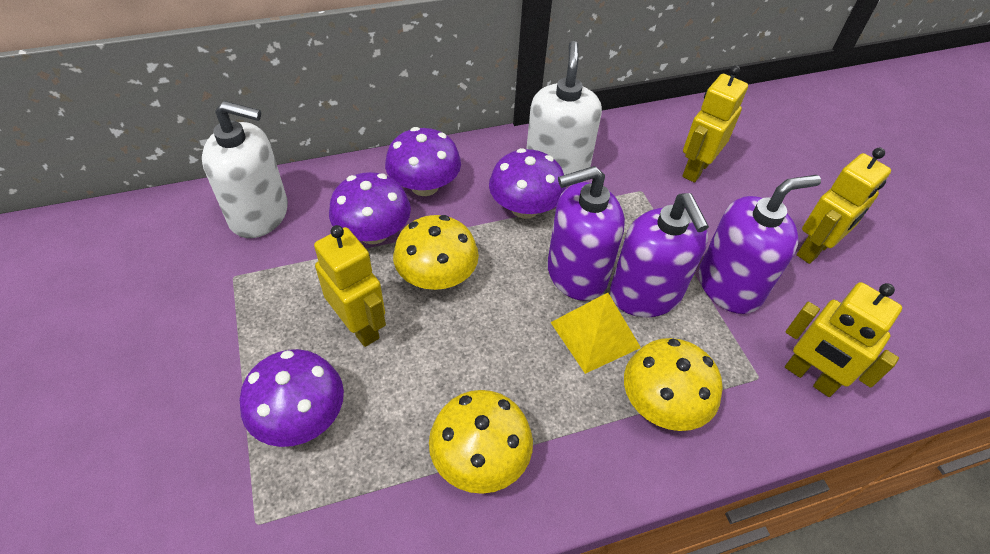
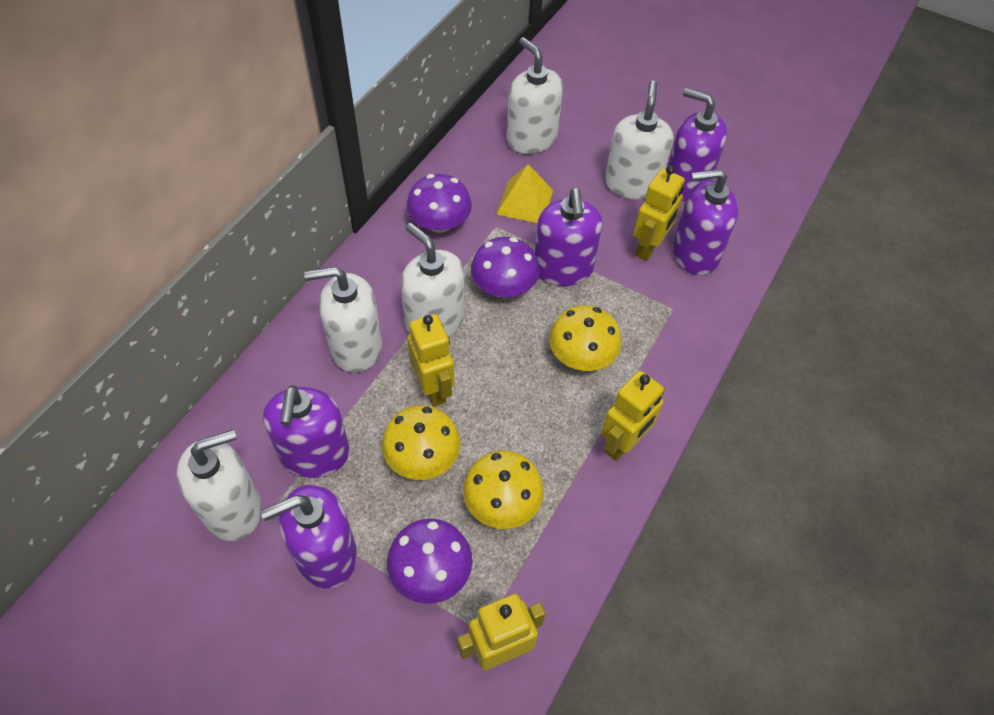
purple mushroom: 4 -> 3
purple soap dispenser: 3 -> 5
white soap dispenser: 2 -> 5

